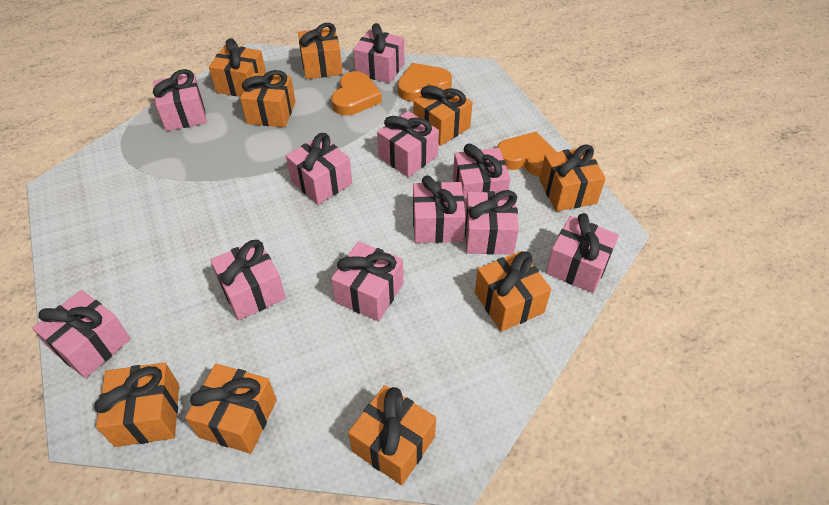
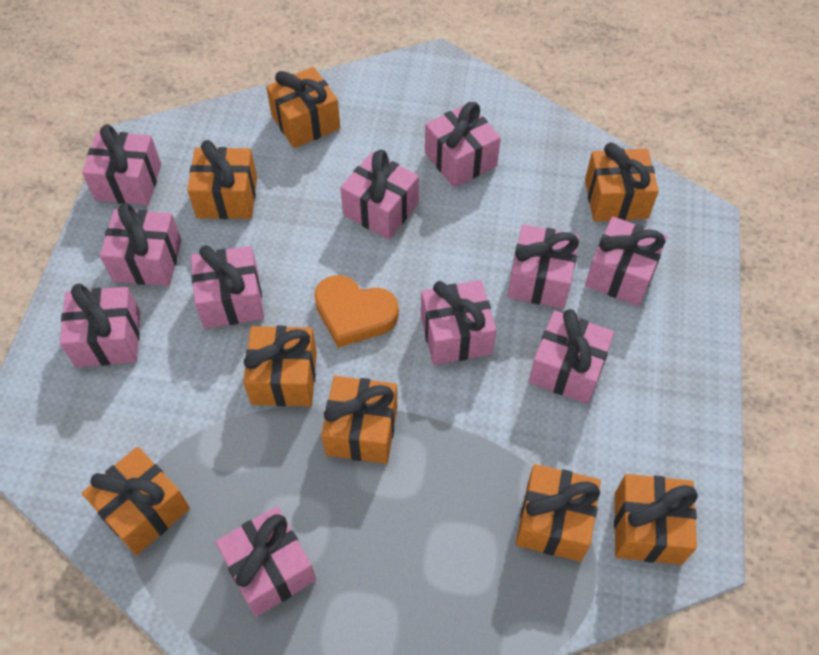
orange gift: 9 -> 8
orange heart: 3 -> 1

